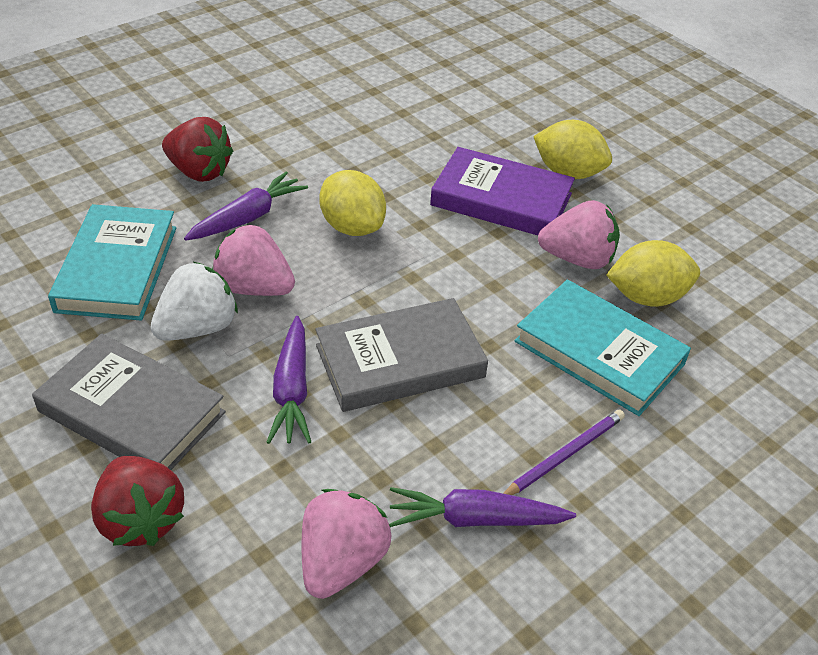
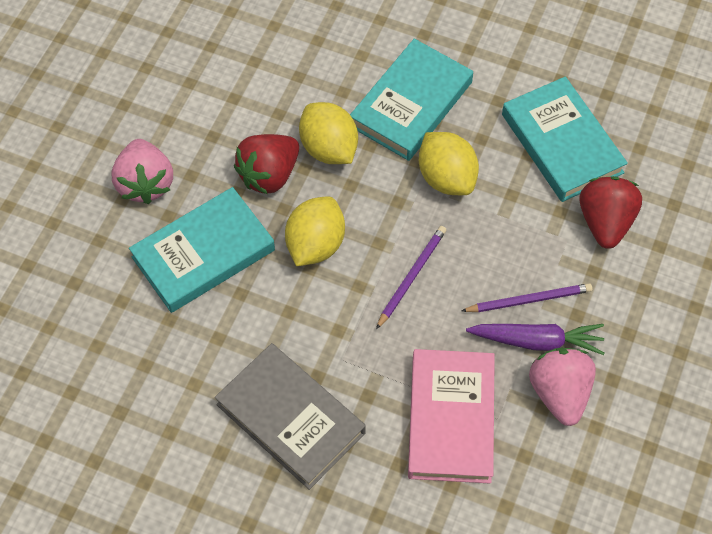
grey book: 2 -> 1
pink book: 0 -> 1
pink strawberry: 3 -> 2
purple book: 1 -> 0
purple carrot: 3 -> 1
purple pencil: 1 -> 2
turquoise book: 2 -> 3
white strawberry: 1 -> 0

